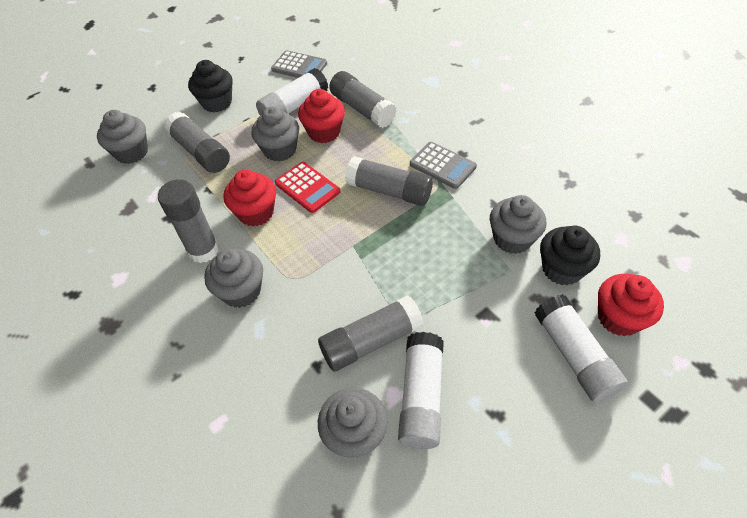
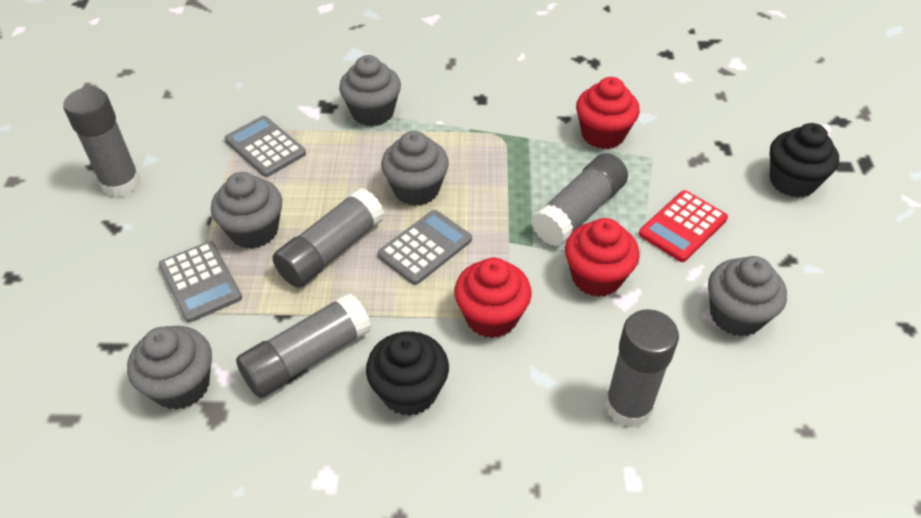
grey calculator: 2 -> 3
white glue stick: 3 -> 0

